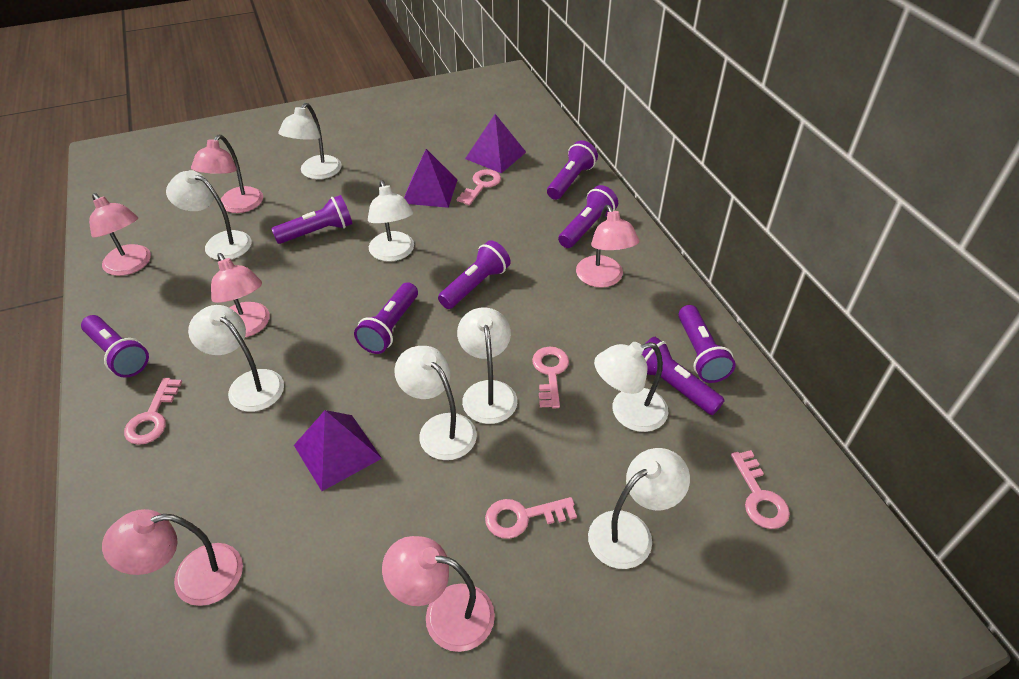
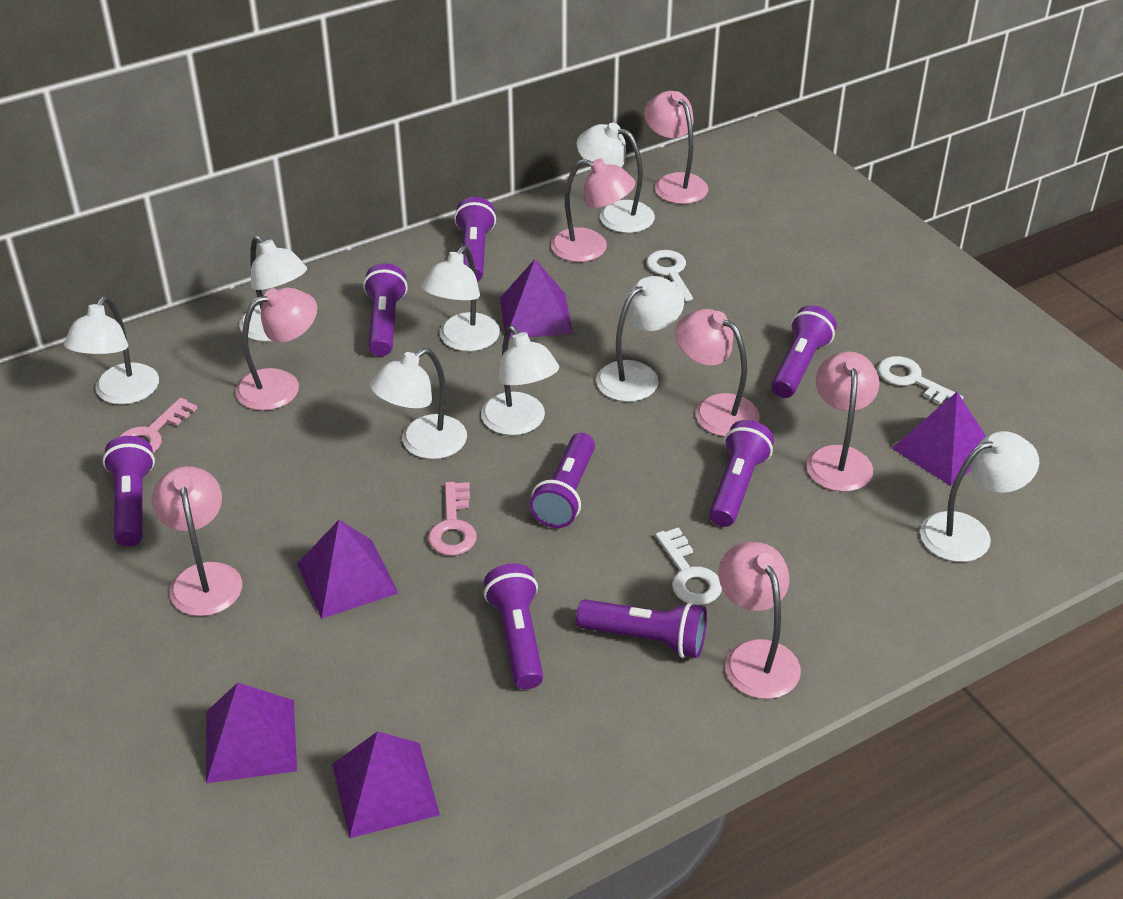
pink key: 5 -> 2
pink lamp: 6 -> 7
purple pyramid: 3 -> 5
white key: 0 -> 3

